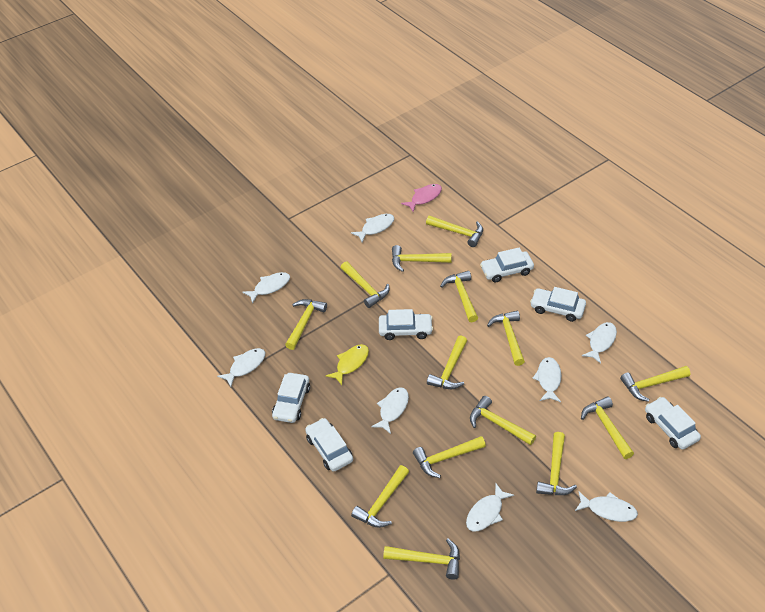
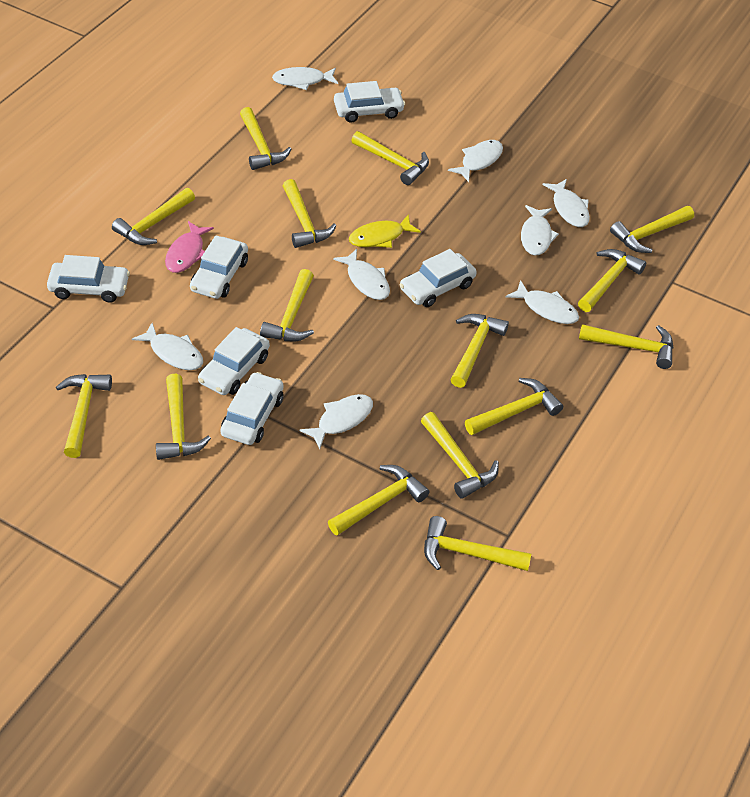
yellow hammer: 14 -> 15

